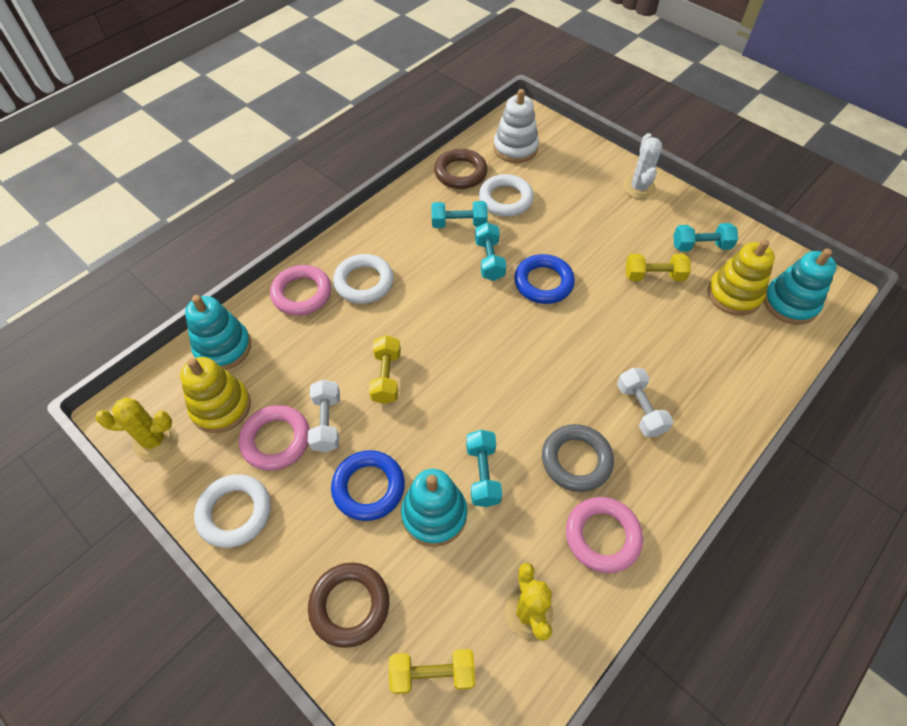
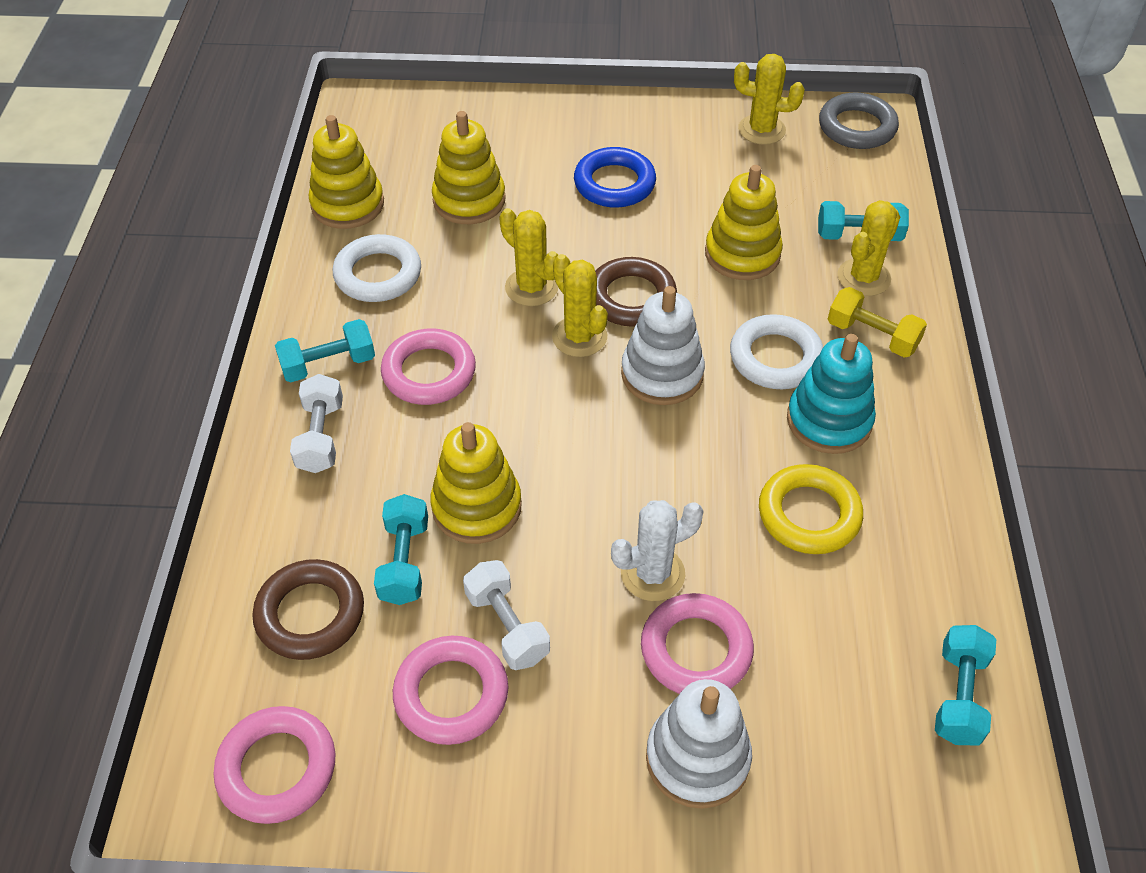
blue ring: 2 -> 1
pink ring: 3 -> 4
turquoise stacking toy: 3 -> 1
white ring: 3 -> 2
white stacking toy: 1 -> 2
yellow cactus: 2 -> 4
yellow dumbbell: 3 -> 1
yellow ring: 0 -> 1
yellow stacking toy: 2 -> 4

